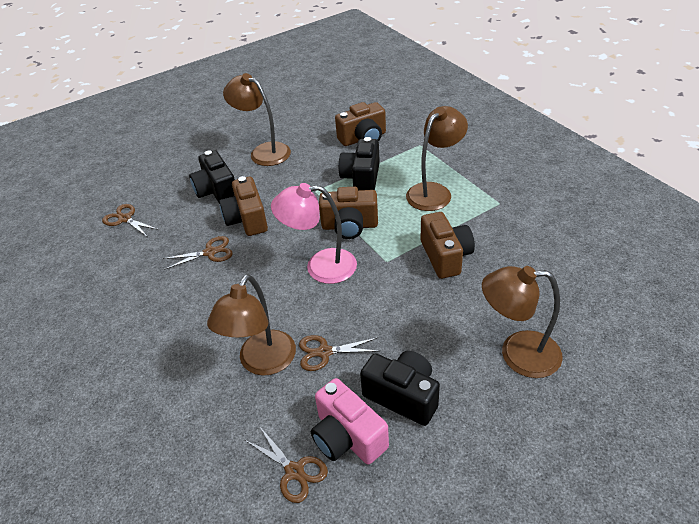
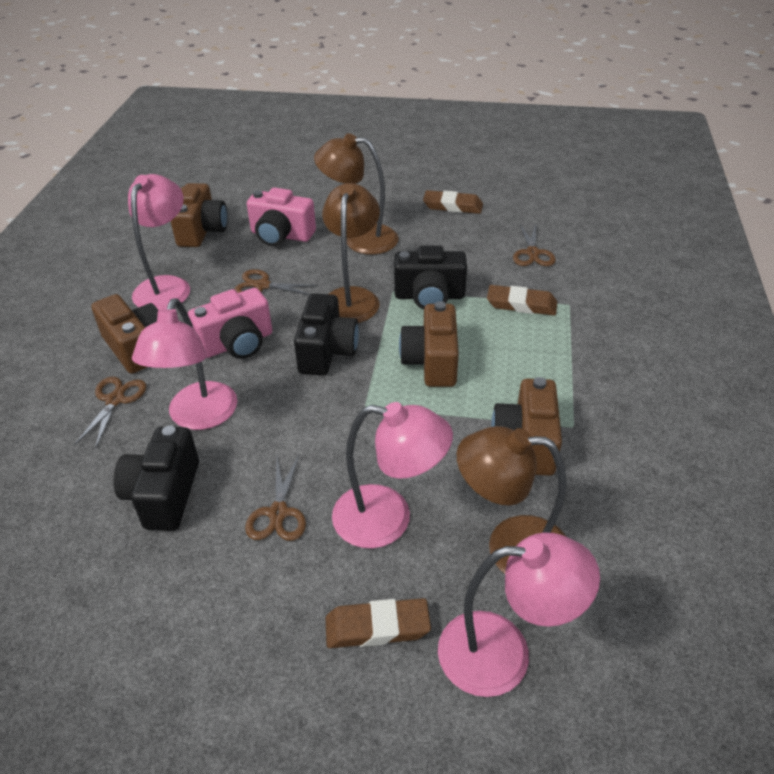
brown eraser: 0 -> 3
brown lamp: 4 -> 3
pink camera: 1 -> 2
pink lamp: 1 -> 4

